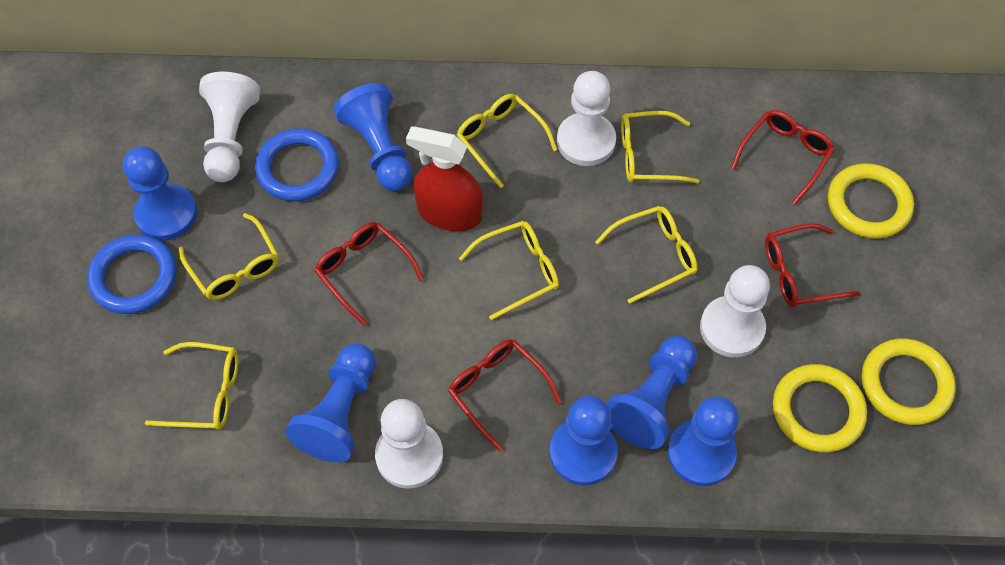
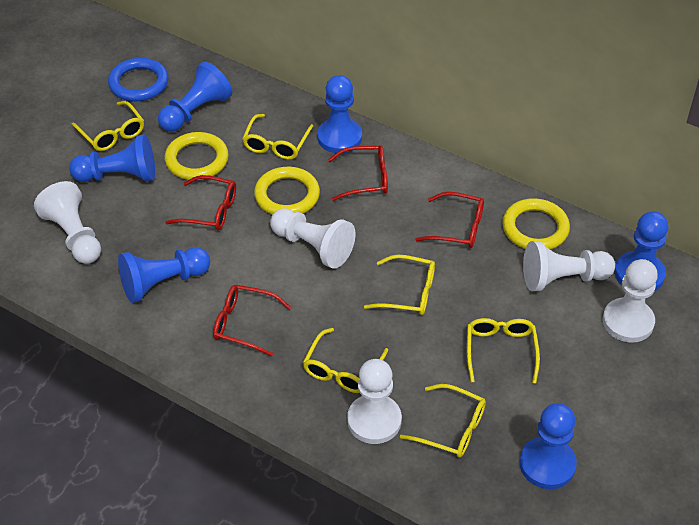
blue ring: 2 -> 1
red spray bottle: 1 -> 0
white pawn: 4 -> 5

